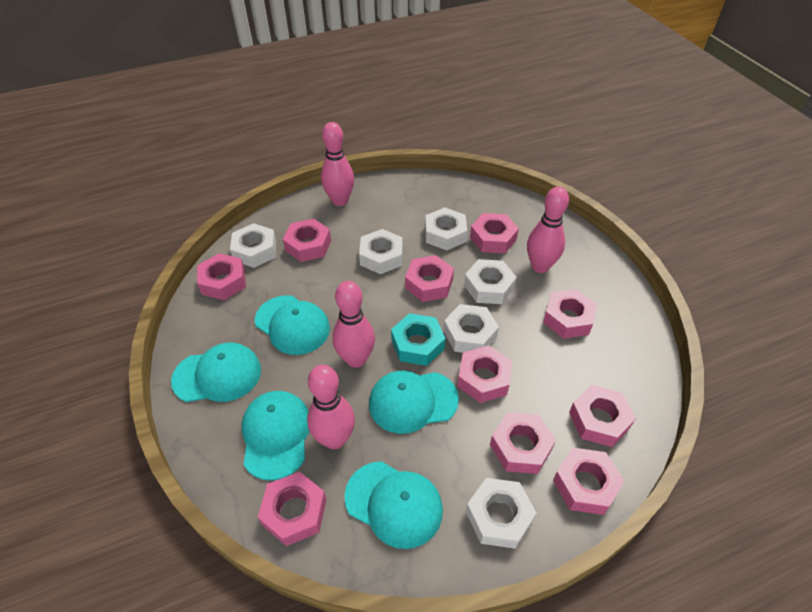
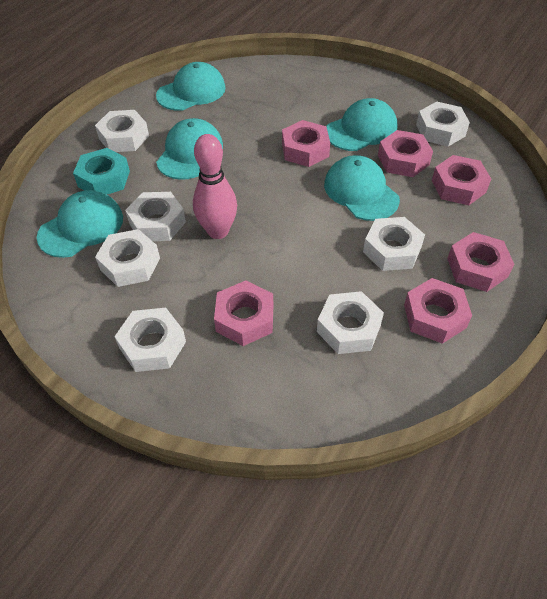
pink bowling pin: 4 -> 1
pink nut: 10 -> 6
white nut: 6 -> 7

